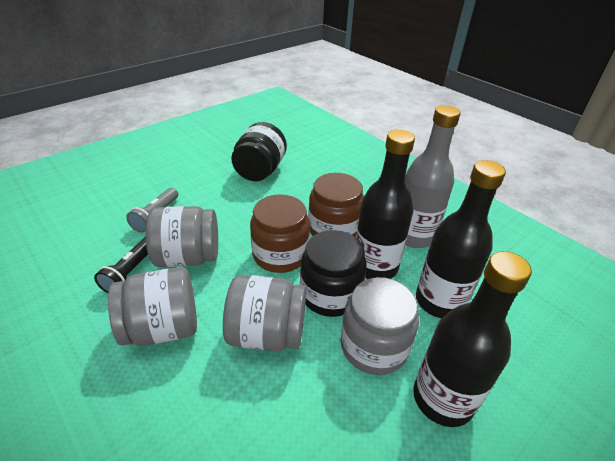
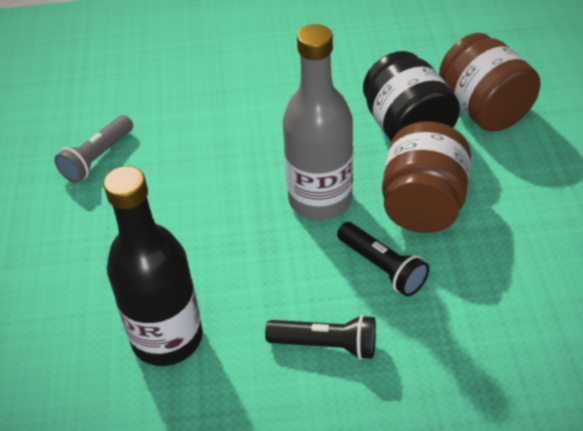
black bottle: 3 -> 1
black flashlight: 1 -> 2
black jar: 2 -> 1
grey jar: 4 -> 0

